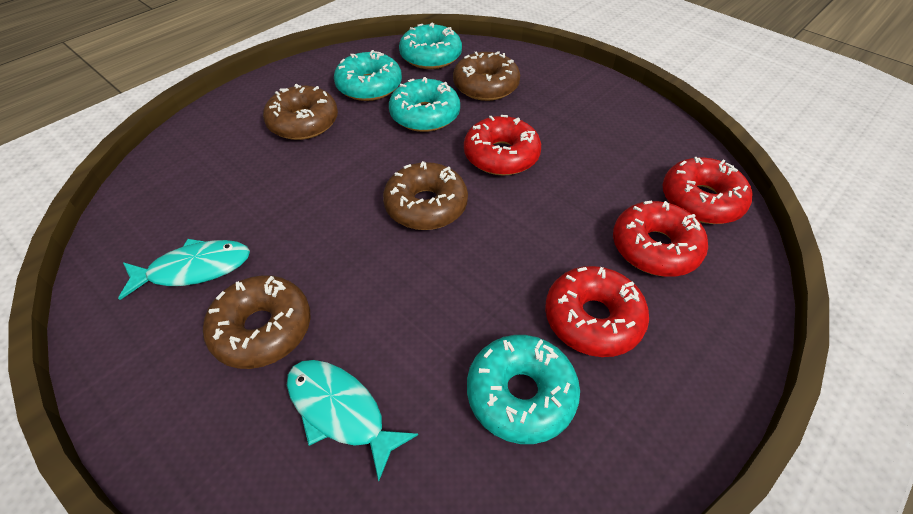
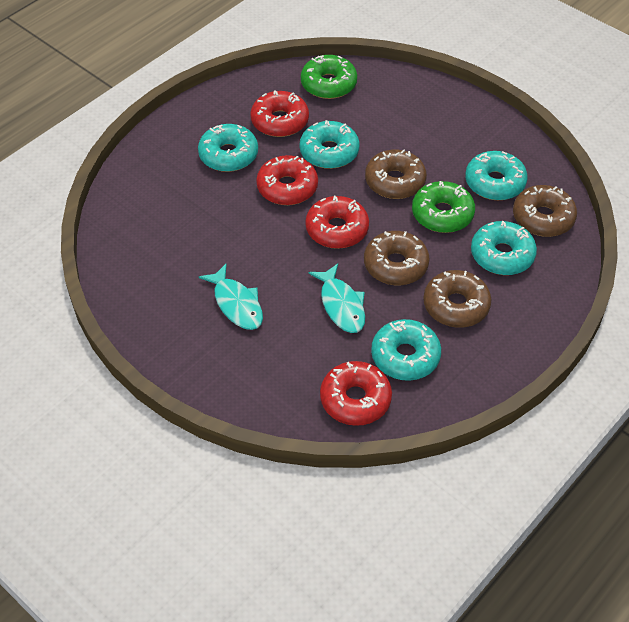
green donut: 0 -> 2
turquoise donut: 4 -> 5

